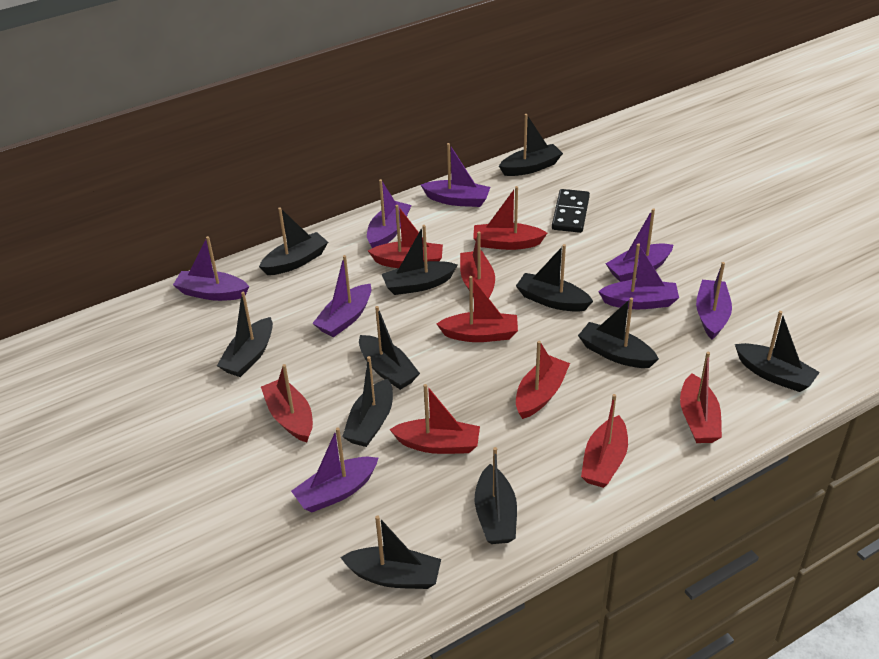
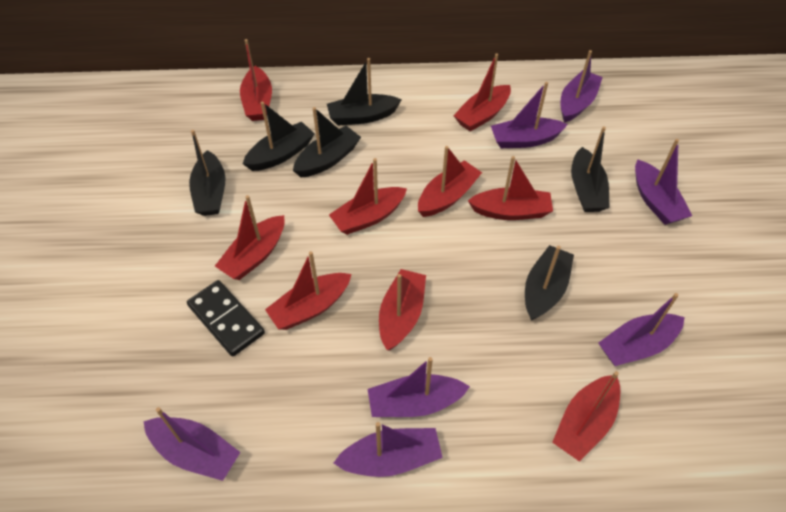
black boat: 11 -> 6
purple boat: 8 -> 7

